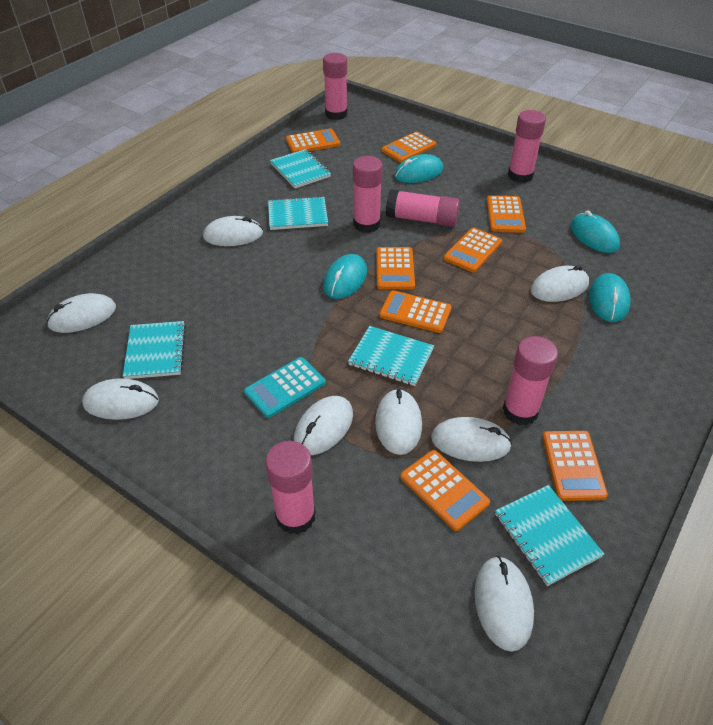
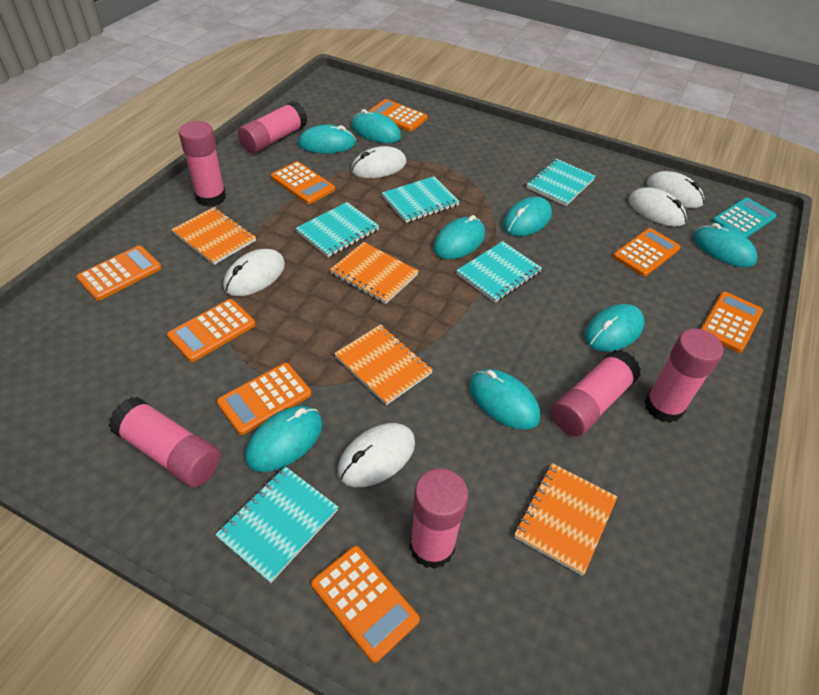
orange notebook: 0 -> 4
turquoise mouse: 4 -> 8
white mouse: 8 -> 5

